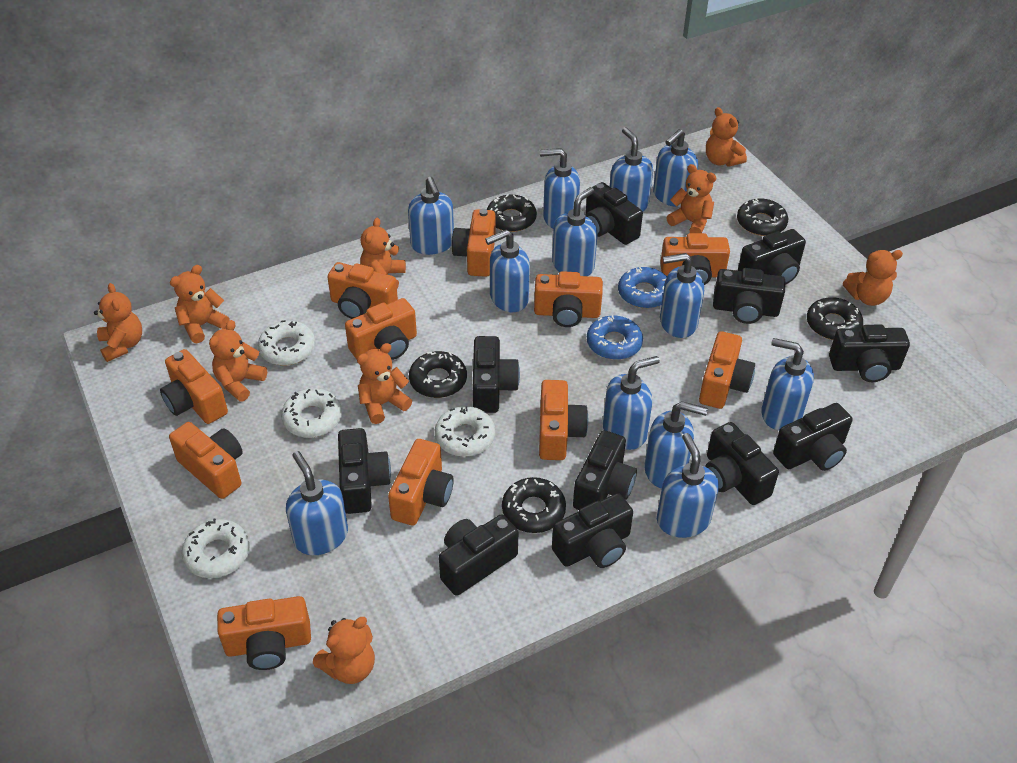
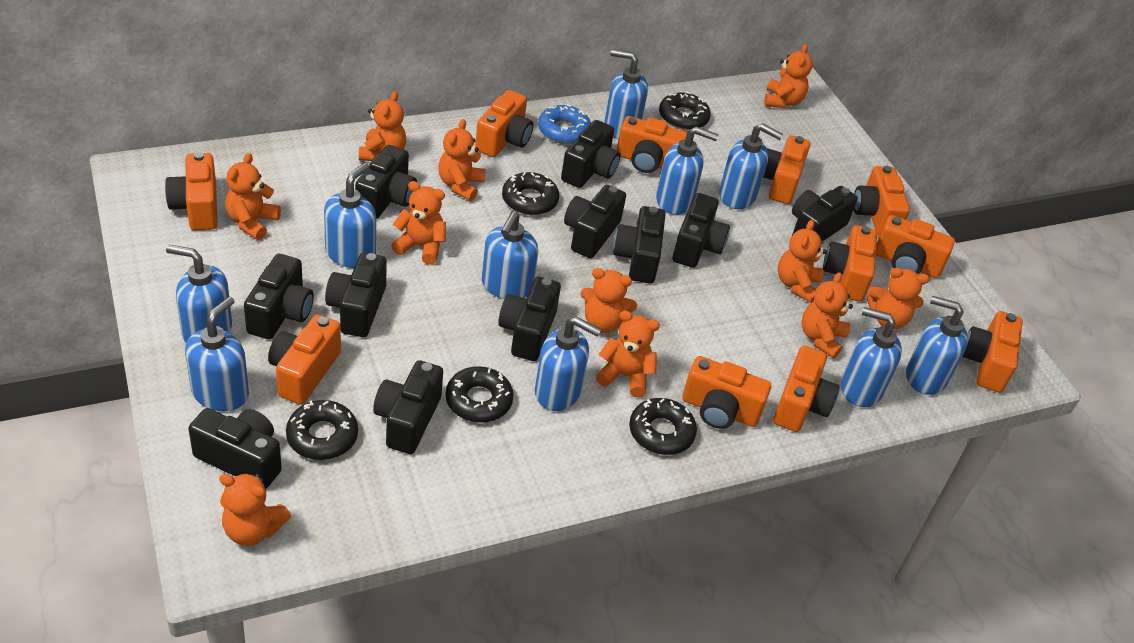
blue donut: 2 -> 1
blue soap dispenser: 12 -> 10
orange teddy bear: 9 -> 11
white donut: 4 -> 0

